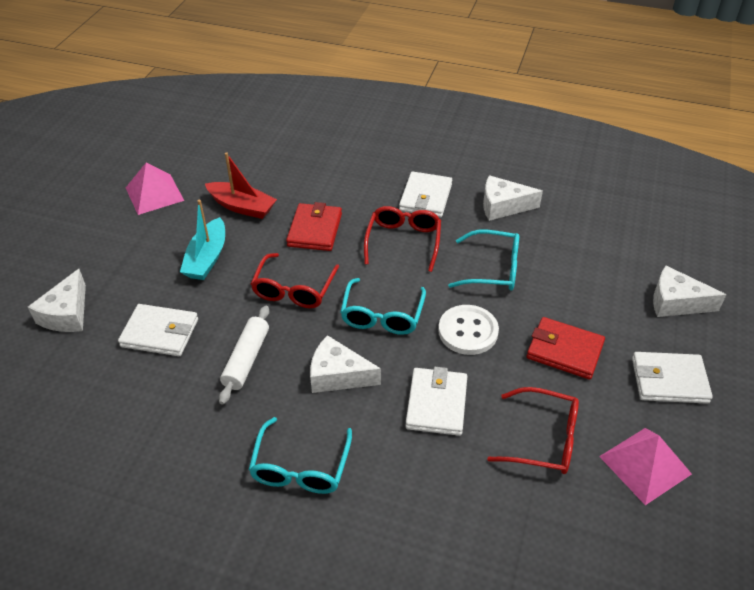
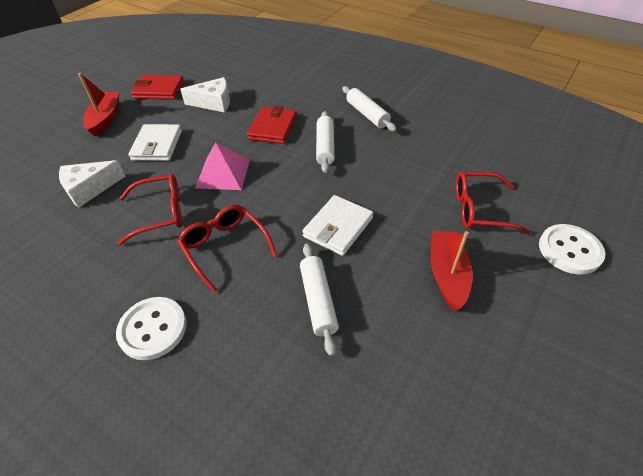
pink pyramid: 2 -> 1
red boat: 1 -> 2
turquoise boat: 1 -> 0
turquoise glasses: 3 -> 0
white button: 1 -> 2
white cheese: 4 -> 2
white rolling pin: 1 -> 3
white wallet: 4 -> 2

